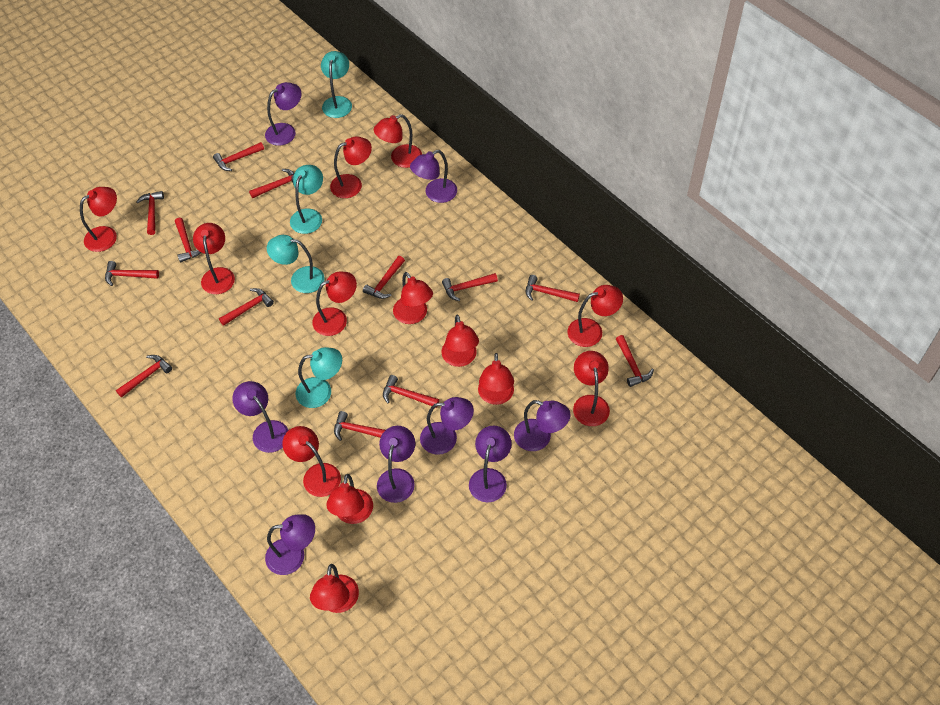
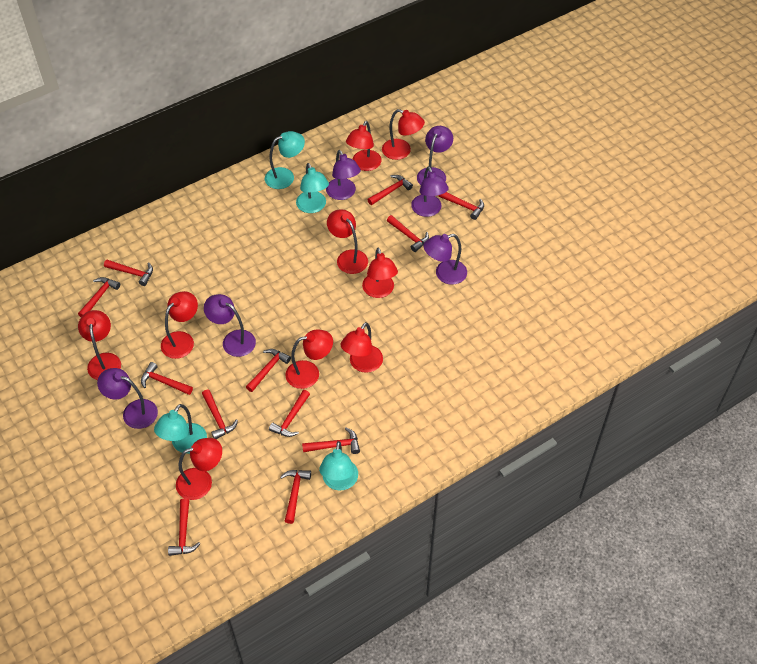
purple lamp: 8 -> 6
red hammer: 13 -> 12
red lamp: 13 -> 9

